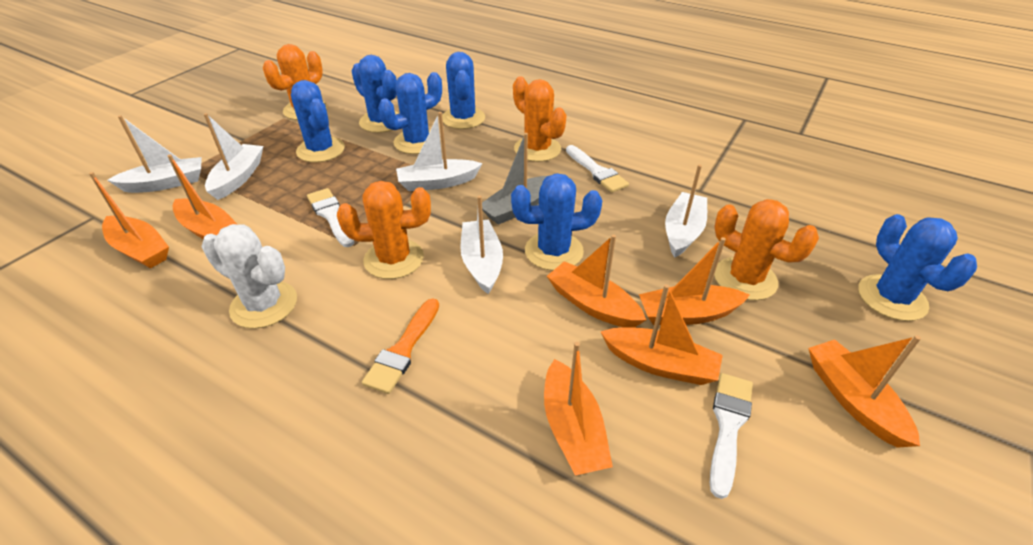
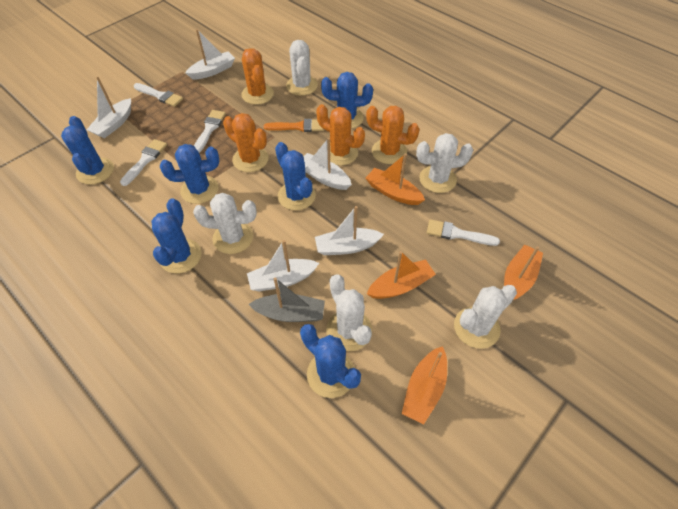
orange boat: 7 -> 4
white brush: 3 -> 4
white cactus: 1 -> 5

